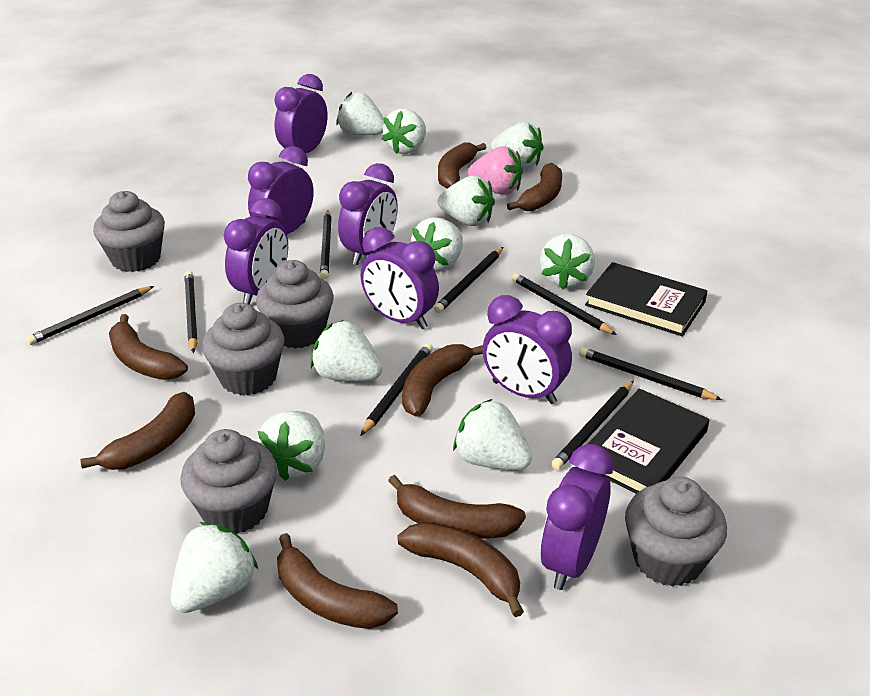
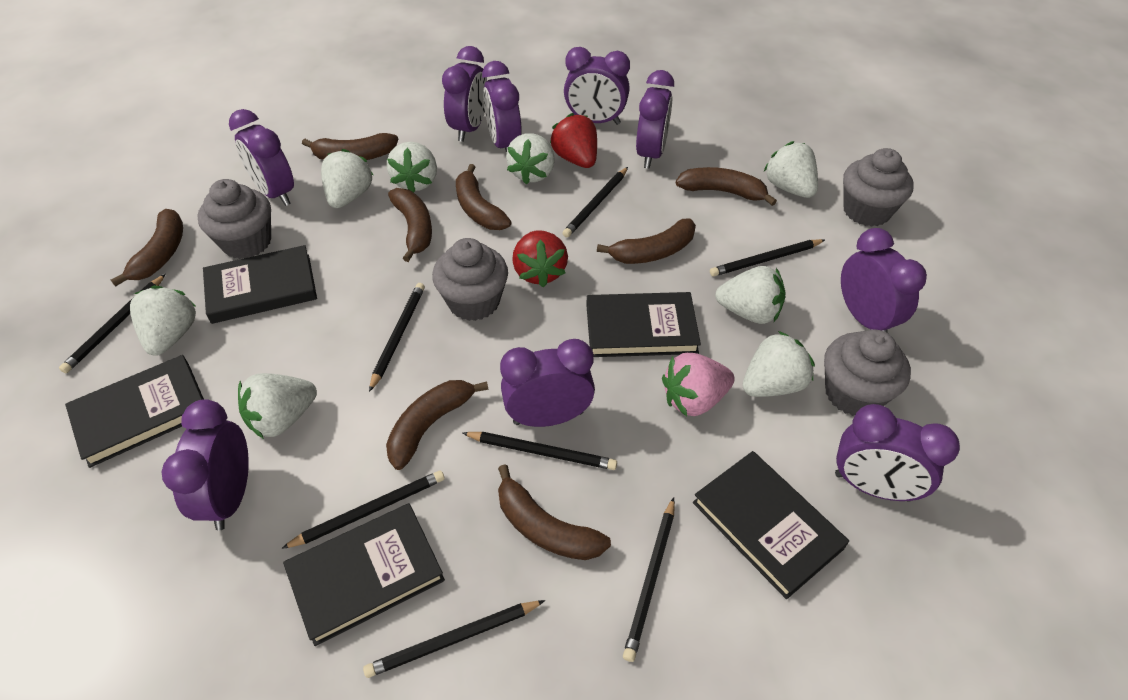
black book: 2 -> 5
grey cupcake: 5 -> 4
purple clock: 7 -> 9
red strawberry: 0 -> 2
white strawberry: 10 -> 8

